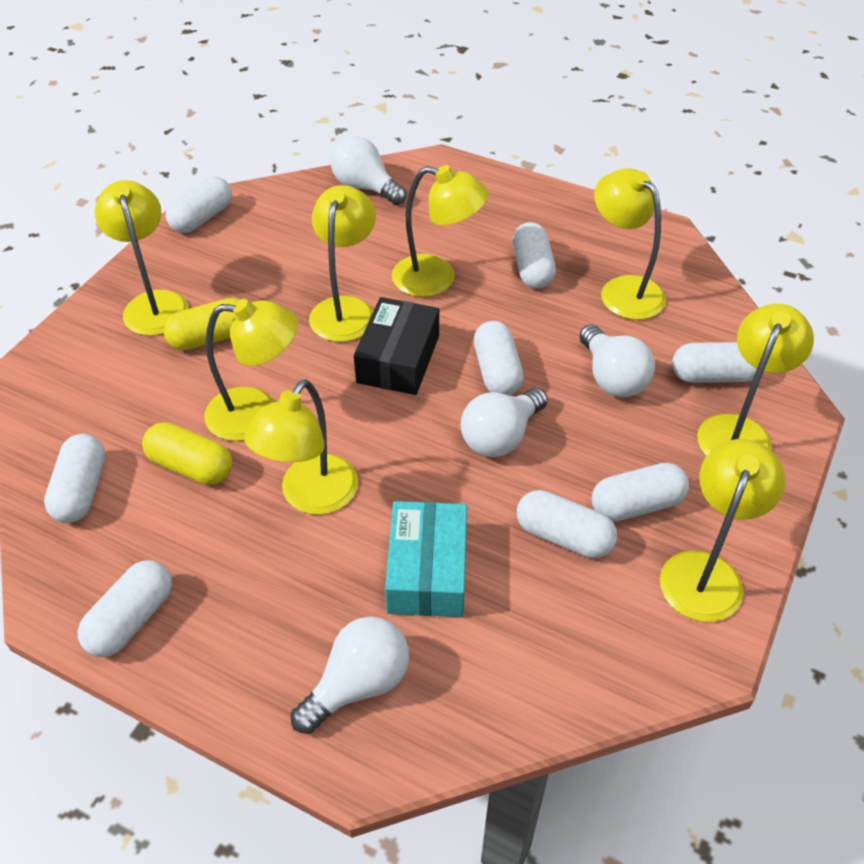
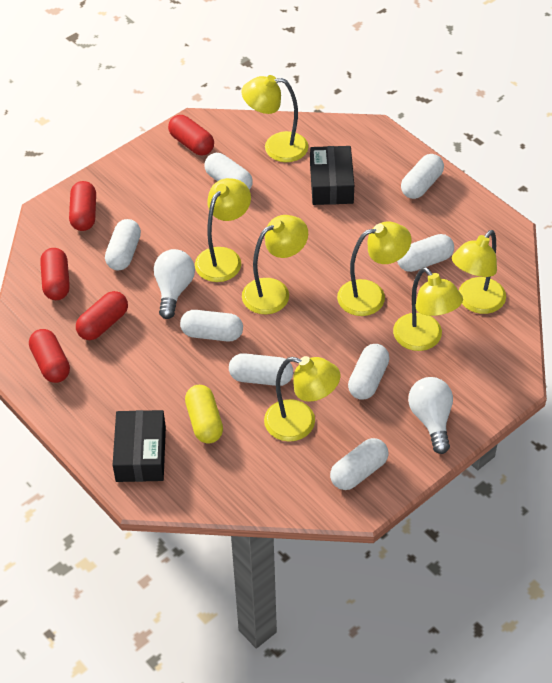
black box: 1 -> 2
red capsule: 0 -> 5
turquoise box: 1 -> 0
white light bulb: 4 -> 2
yellow capsule: 2 -> 1
yellow lamp: 8 -> 7

